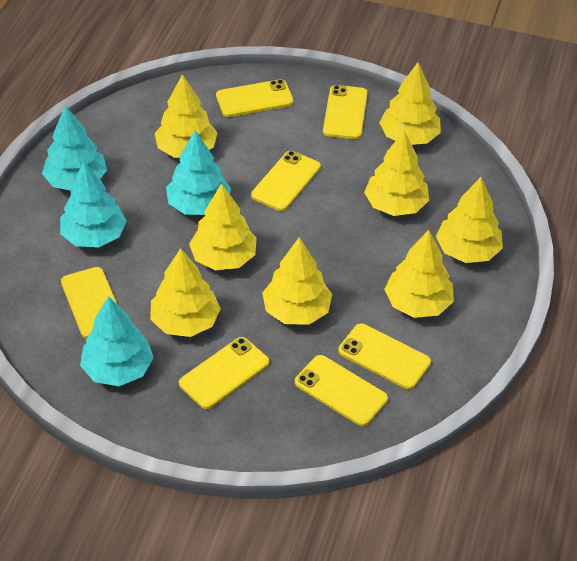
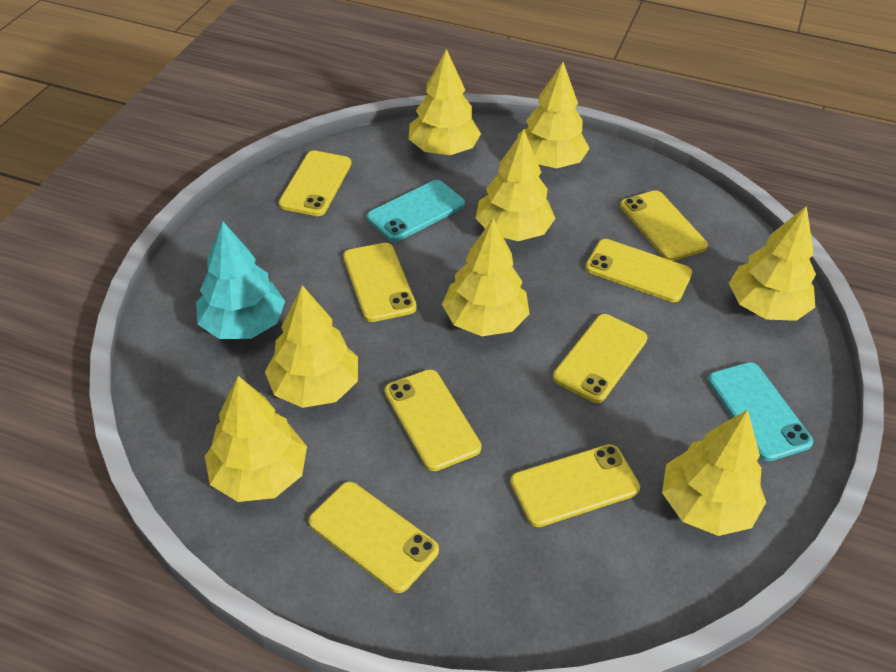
turquoise phone: 0 -> 2
turquoise tree: 4 -> 1
yellow phone: 7 -> 8

